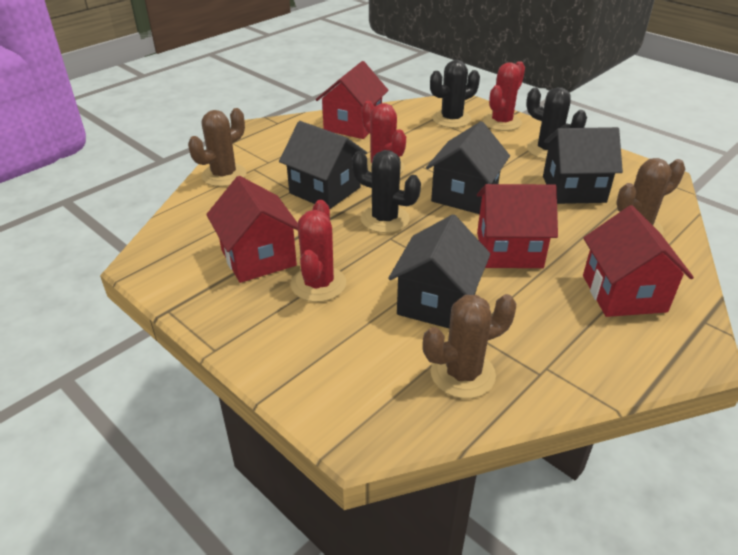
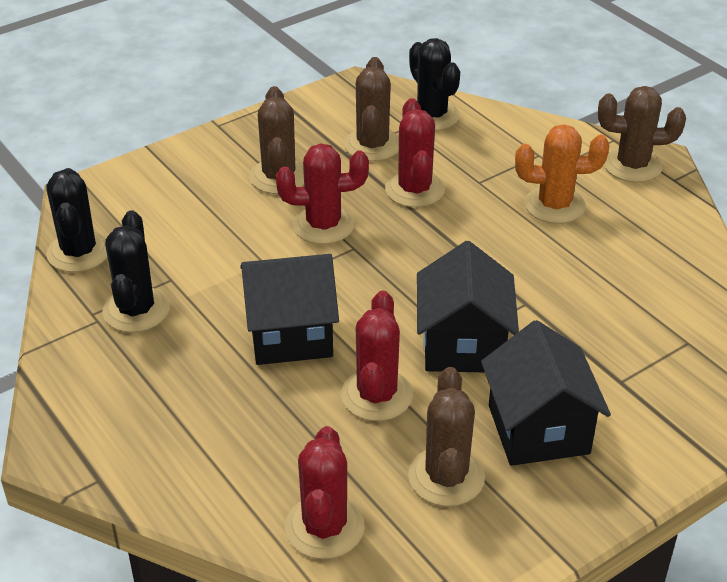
black house: 4 -> 3
brown cactus: 3 -> 4
orange cactus: 0 -> 1
red cactus: 3 -> 4
red house: 4 -> 0

